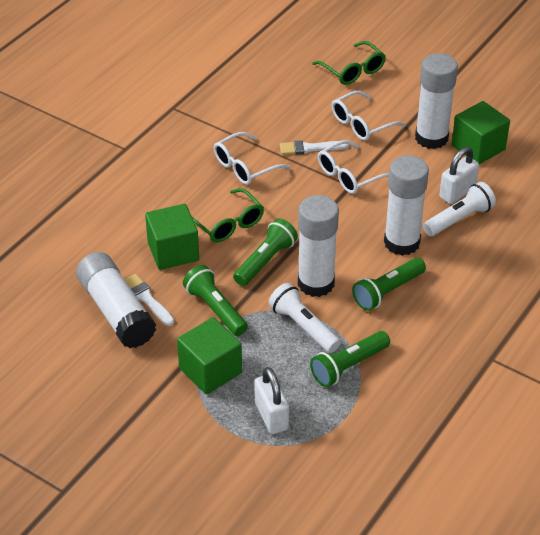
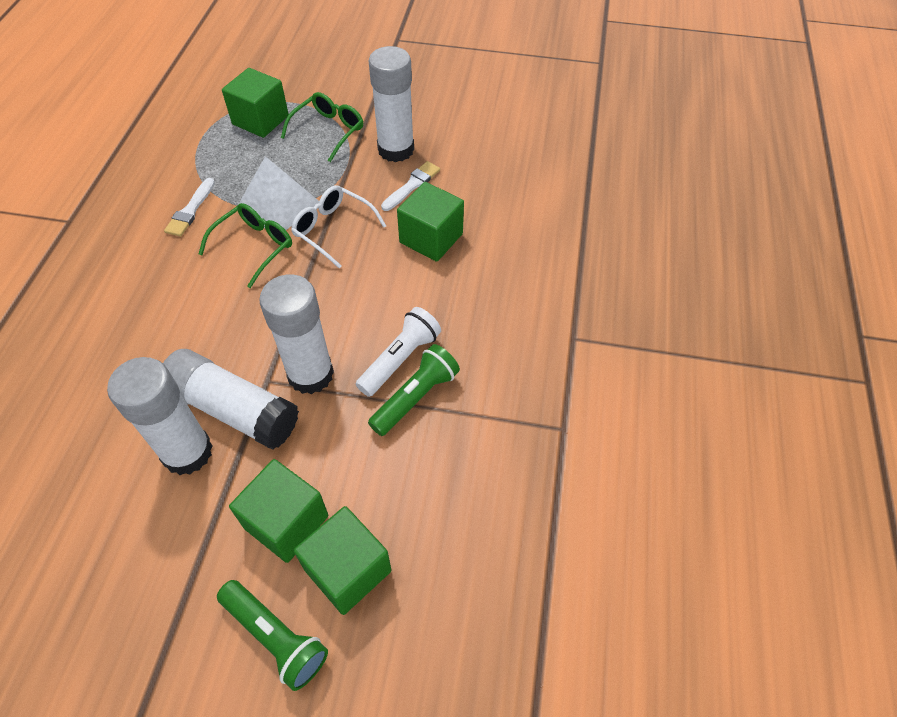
green cube: 3 -> 4
green flashlight: 4 -> 2
white flashlight: 2 -> 1
white glasses: 3 -> 1
white padlock: 2 -> 0
white pyramid: 0 -> 1

